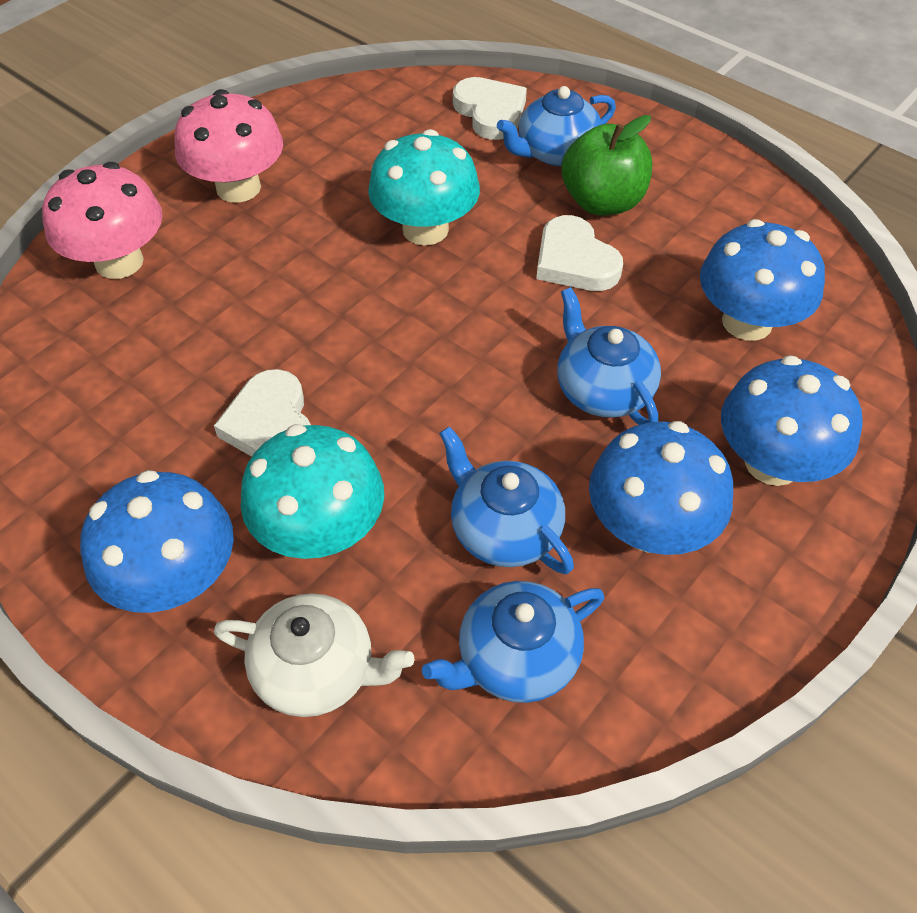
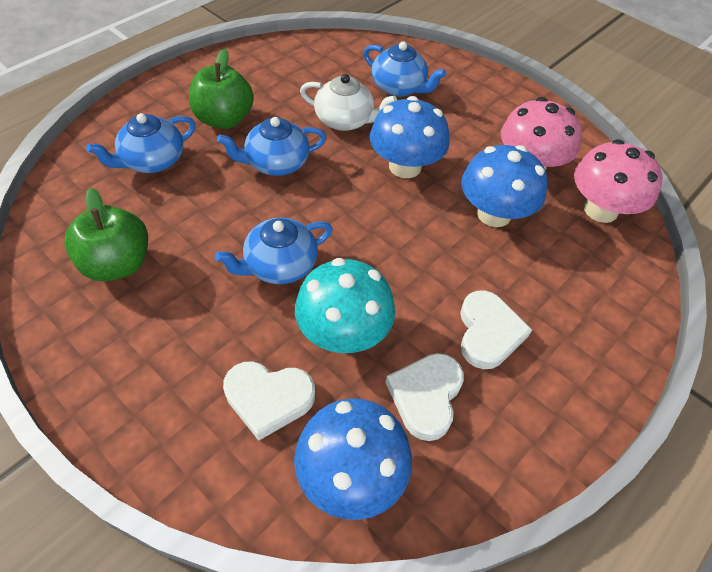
blue mushroom: 4 -> 3
green apple: 1 -> 2
turquoise mushroom: 2 -> 1

